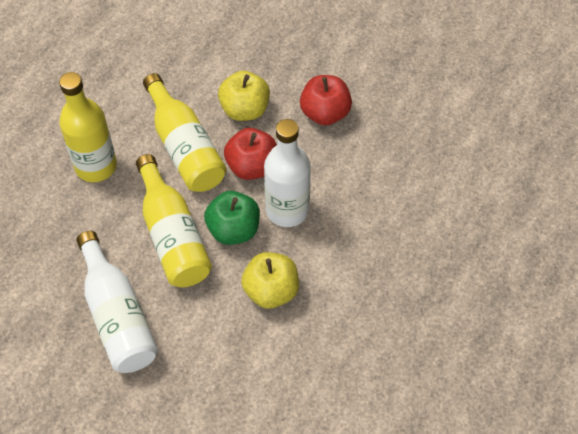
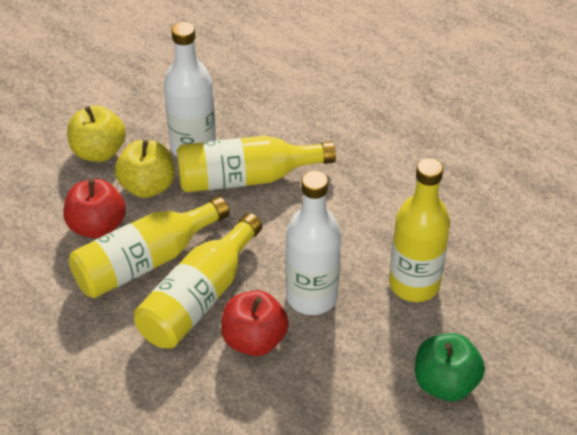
yellow bottle: 3 -> 4

